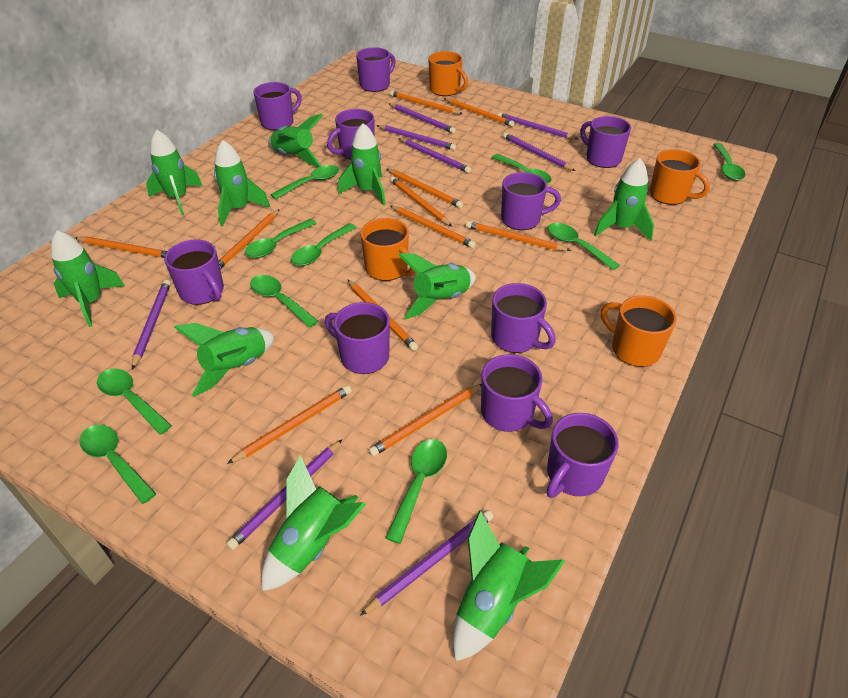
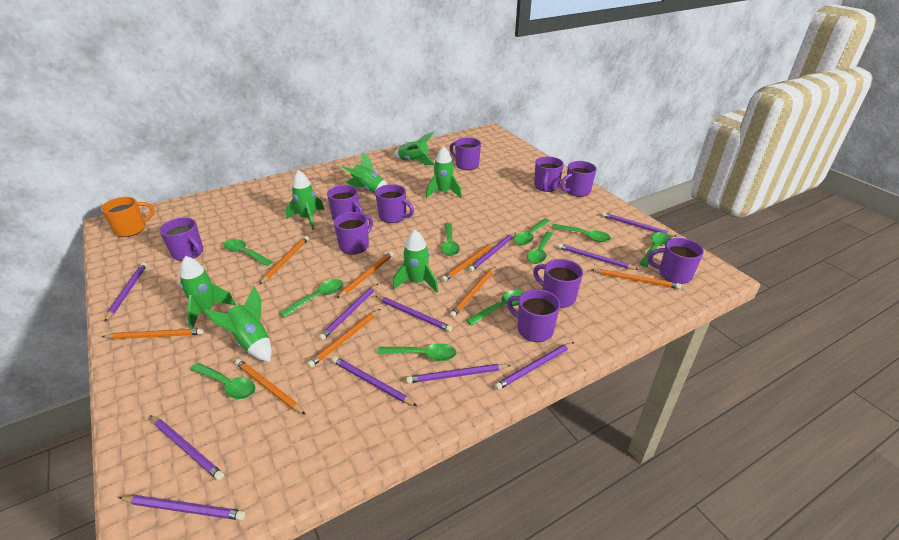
green rocket: 10 -> 7
orange mug: 4 -> 1
orange pencil: 11 -> 8
purple pencil: 8 -> 11

